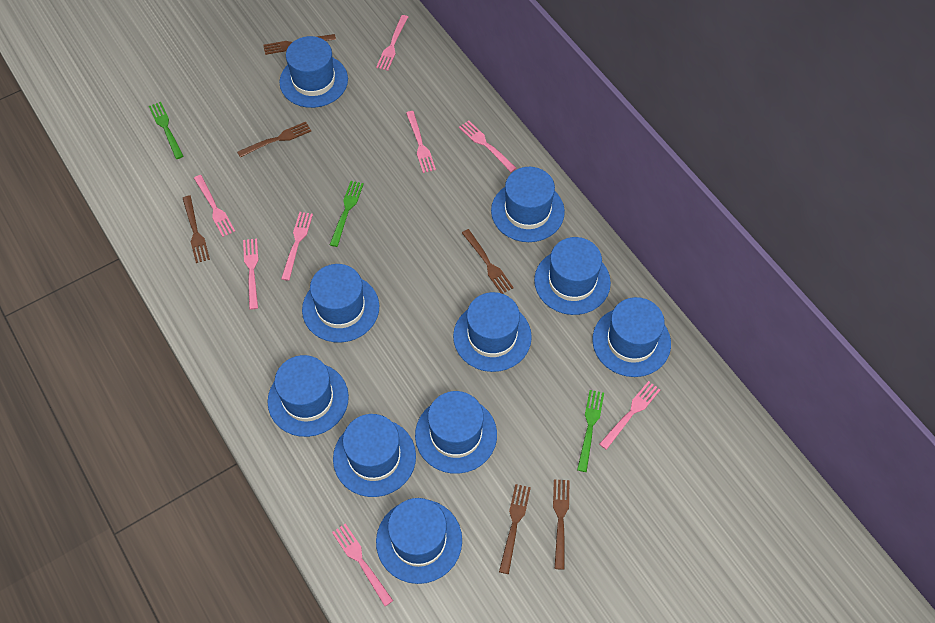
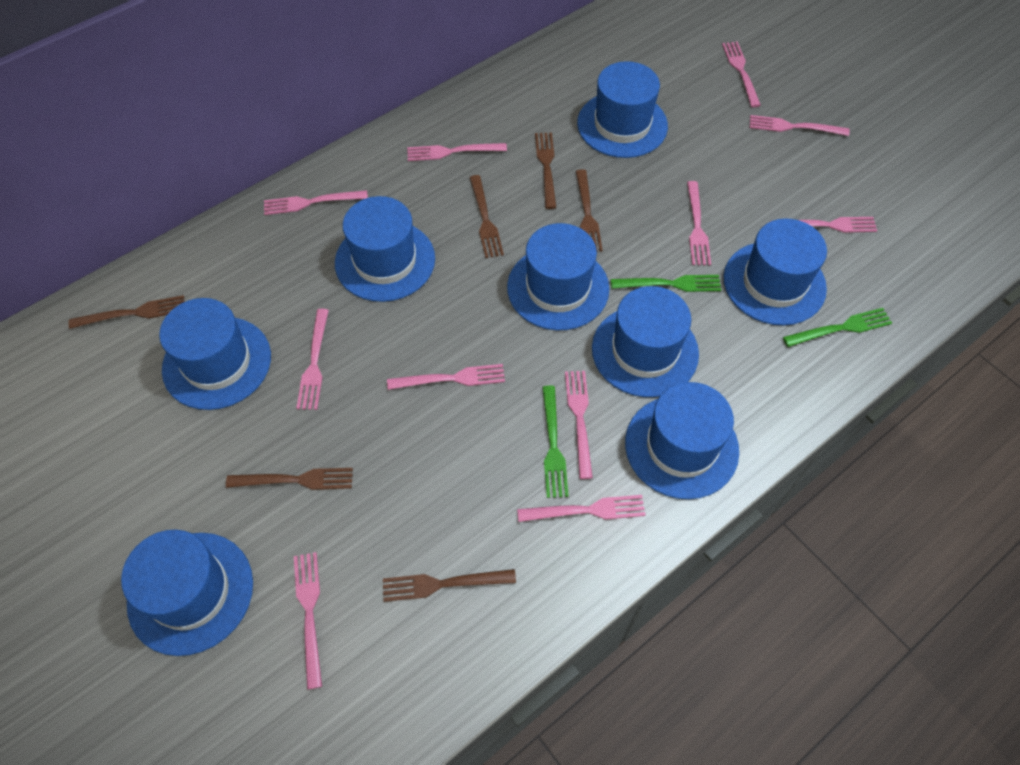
blue hat: 10 -> 8
pink fork: 8 -> 11

